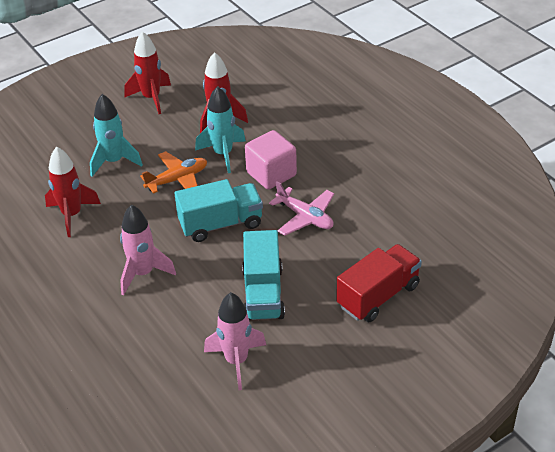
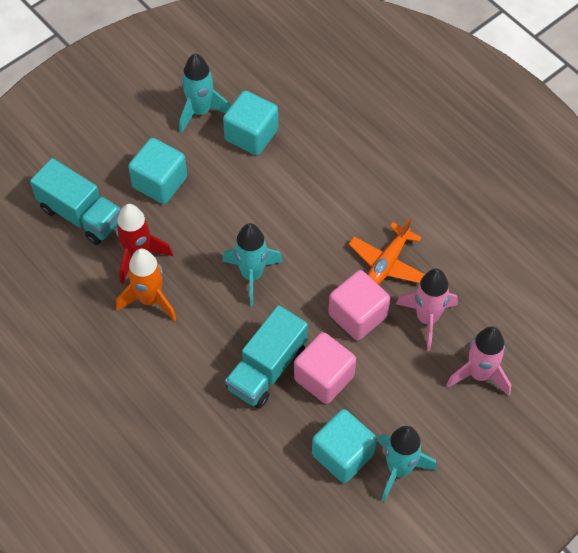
orange rocket: 0 -> 1
pink cube: 1 -> 2
pink plane: 1 -> 0
red rocket: 3 -> 1
red truck: 1 -> 0
turquoise cube: 0 -> 3
turquoise rocket: 2 -> 3

